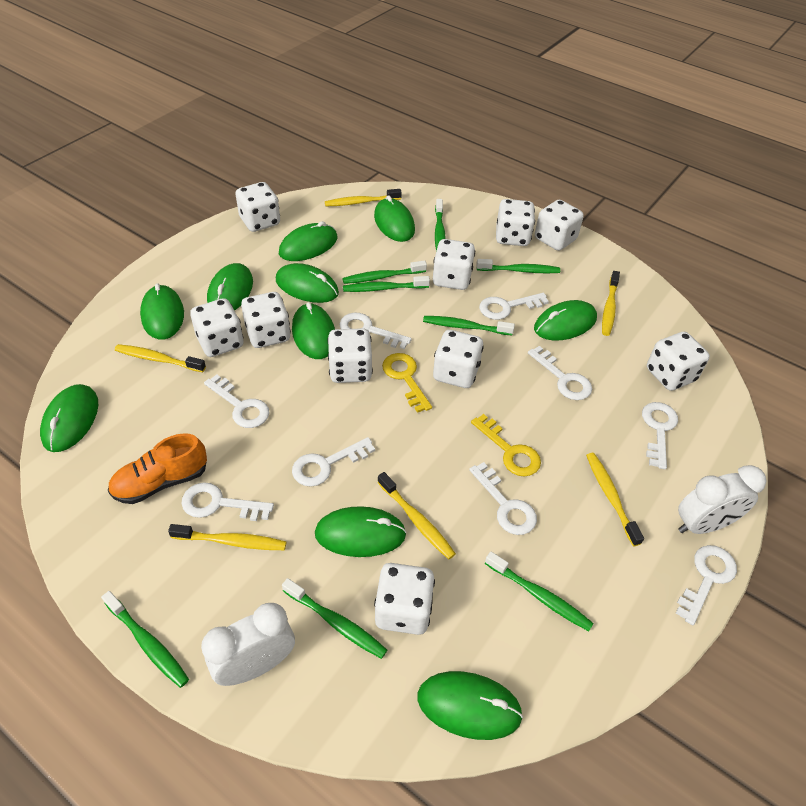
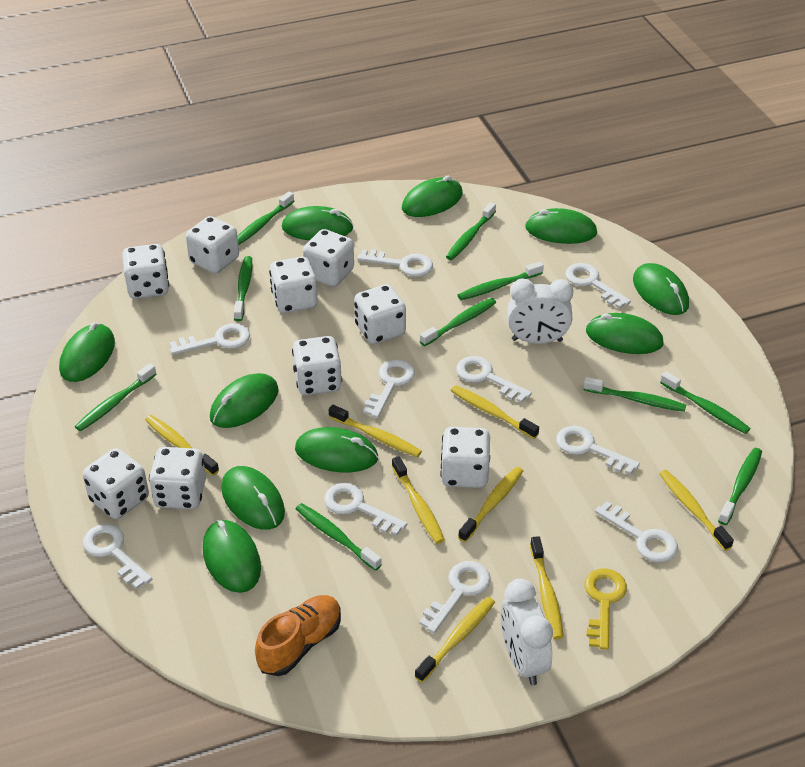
green toothbrush: 8 -> 10
white dice: 10 -> 9
white key: 9 -> 10
yellow key: 2 -> 1
yellow toothbrush: 6 -> 8

